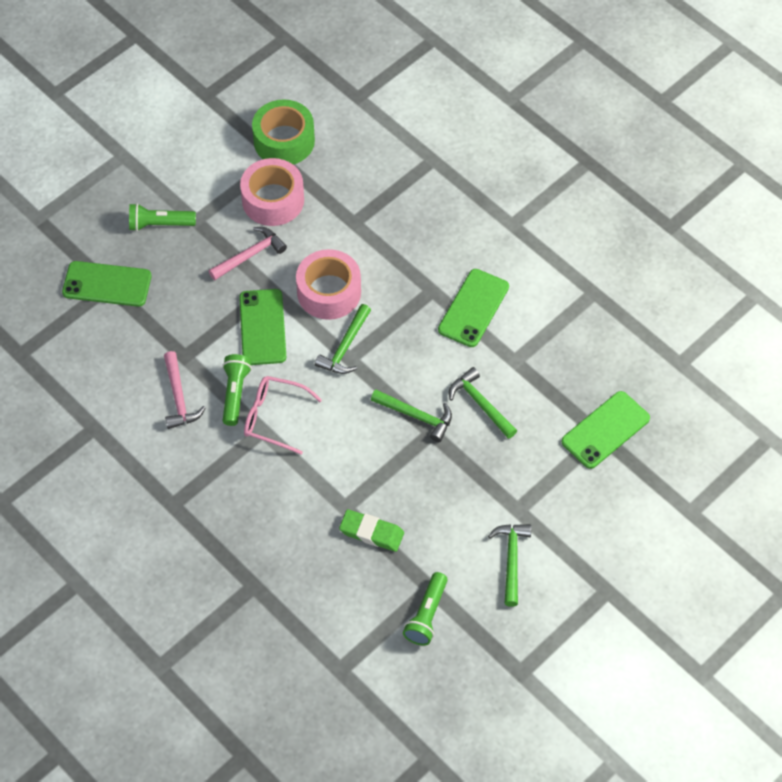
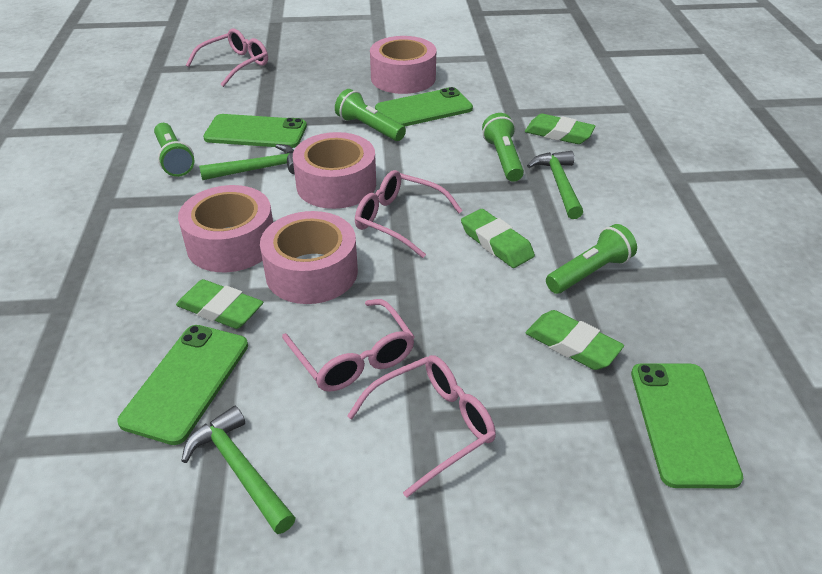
green eraser: 1 -> 4
green flashlight: 3 -> 4
green hammer: 4 -> 3
green tape: 1 -> 0
pink glasses: 1 -> 4
pink hammer: 2 -> 0
pink tape: 2 -> 4

